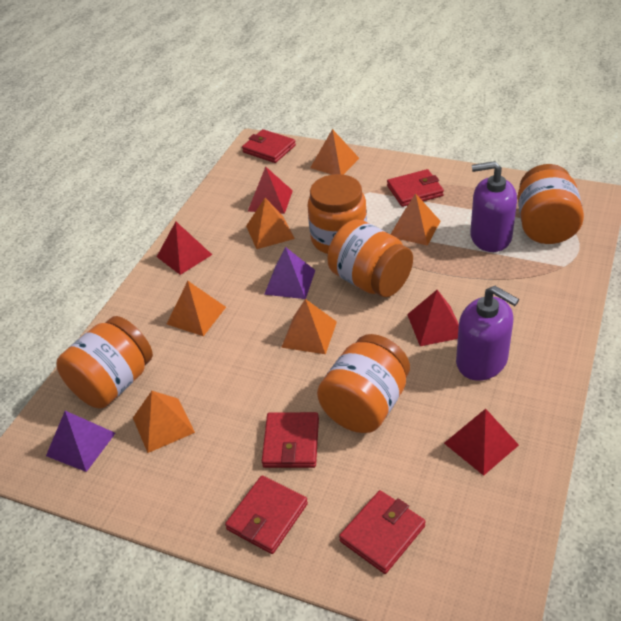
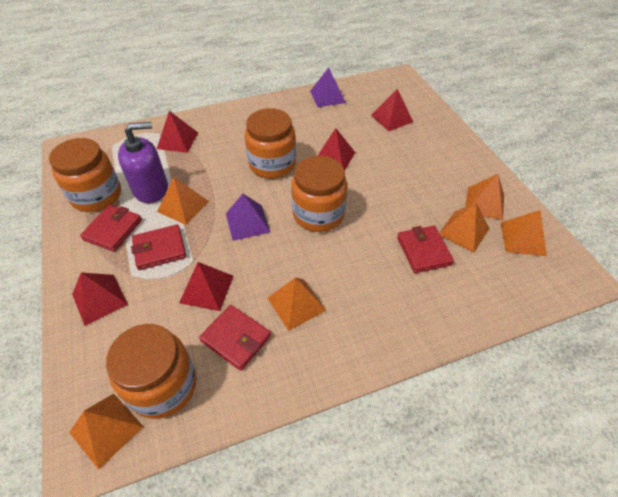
orange jar: 5 -> 4
purple soap dispenser: 2 -> 1
red pyramid: 4 -> 5
red wallet: 5 -> 4

